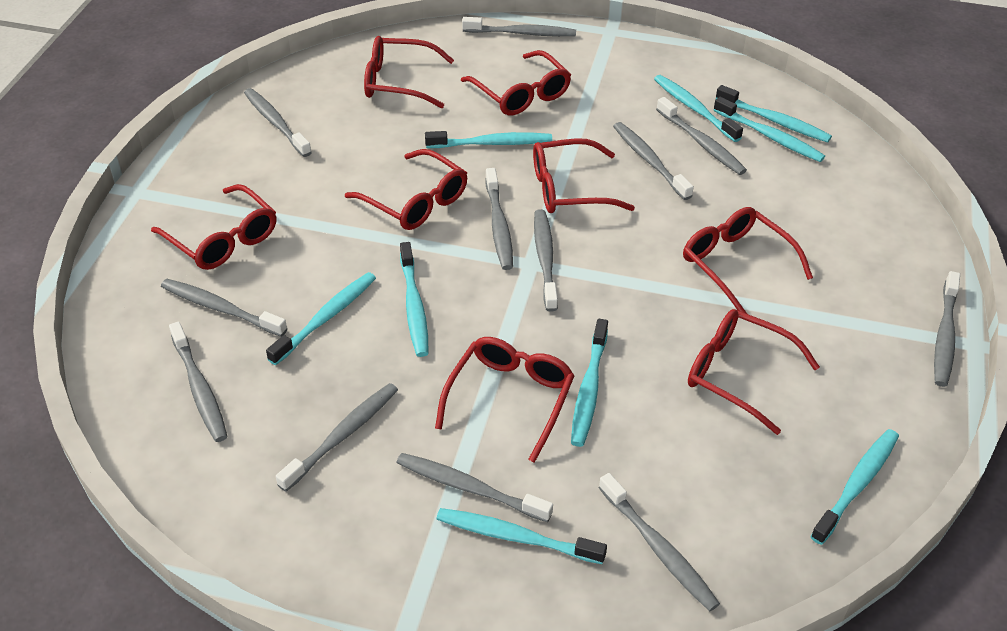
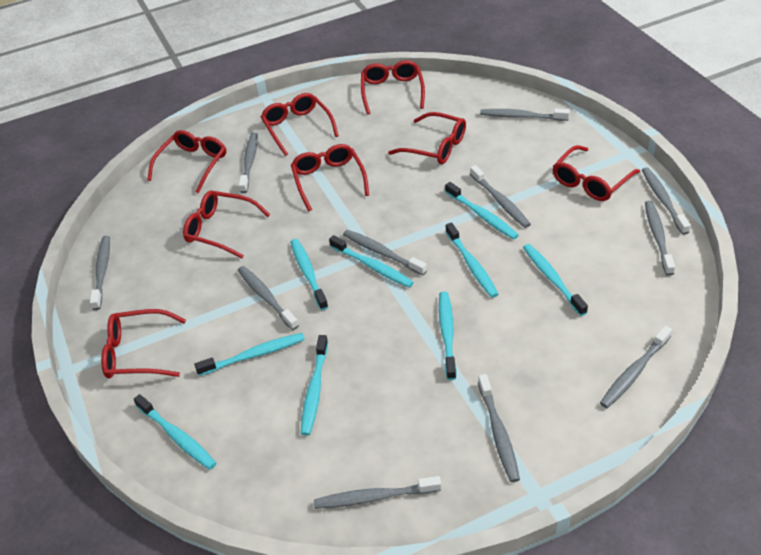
grey toothbrush: 12 -> 11

